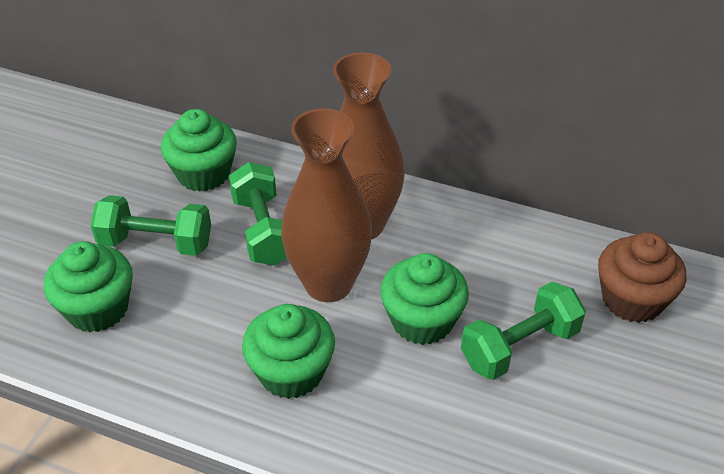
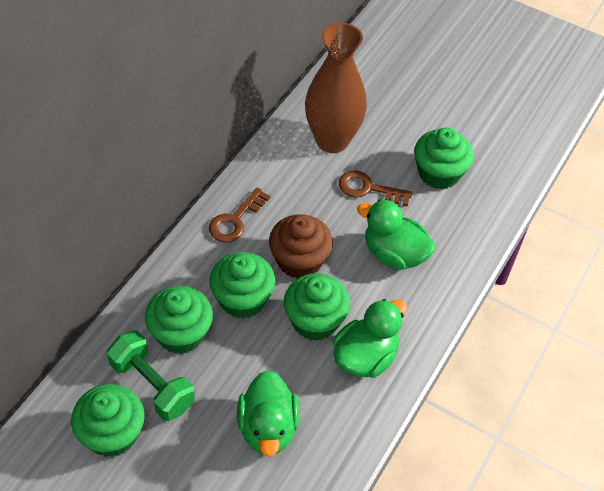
brown key: 0 -> 2
brown vase: 2 -> 1
green cupcake: 4 -> 5
green duck: 0 -> 3
green dumbbell: 3 -> 1

